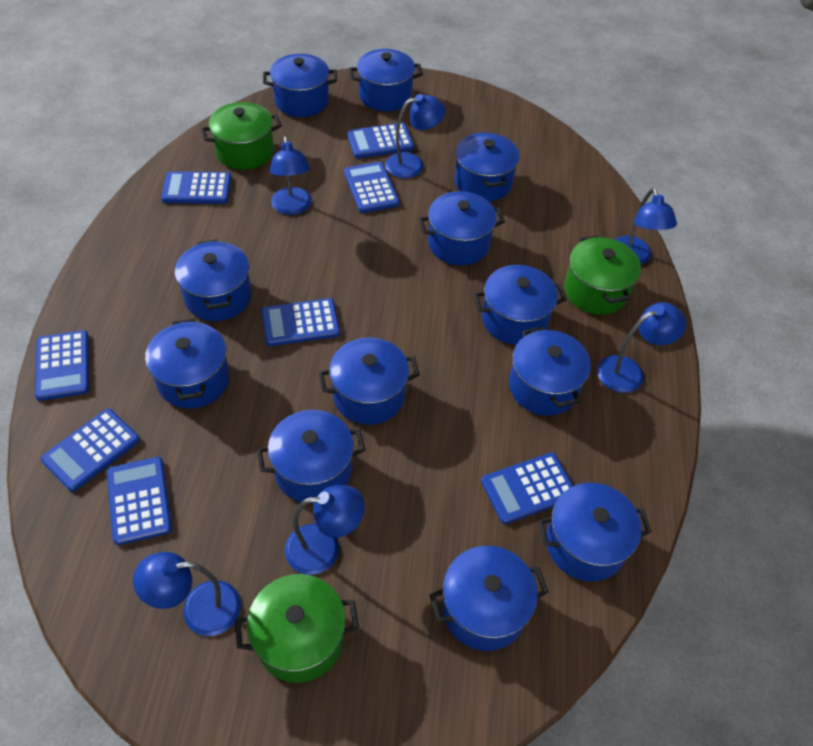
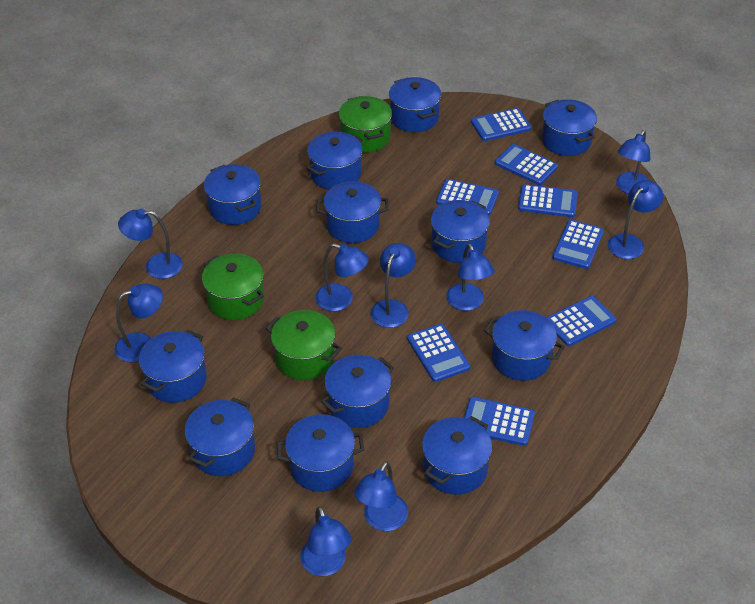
blue lamp: 6 -> 9

